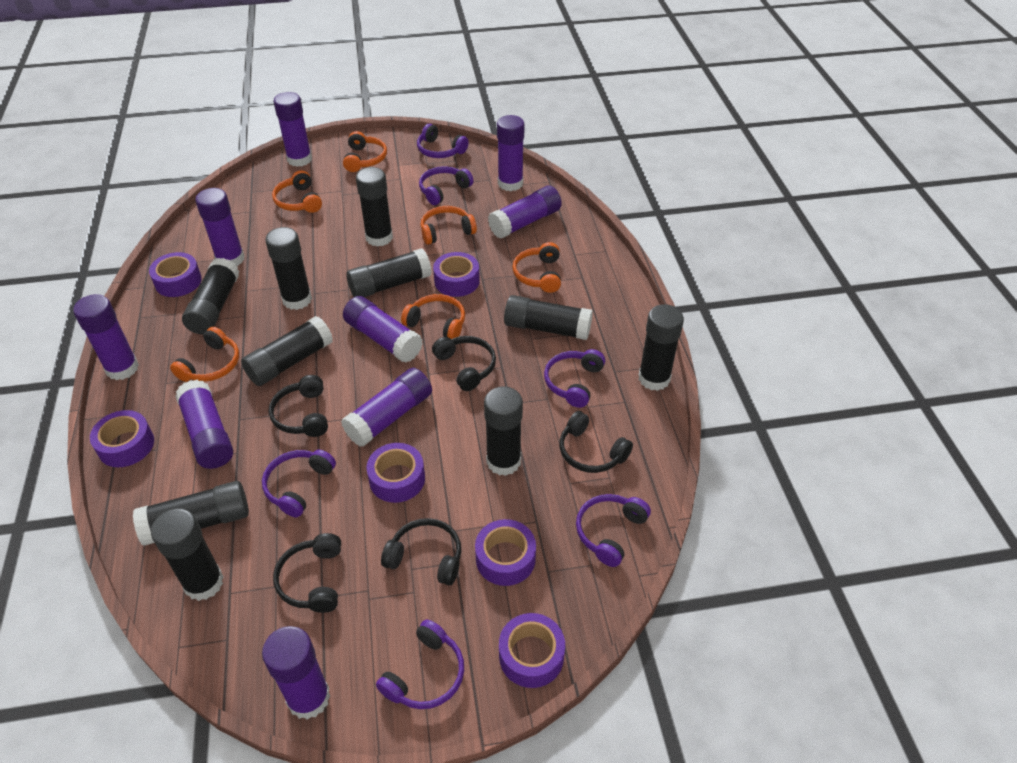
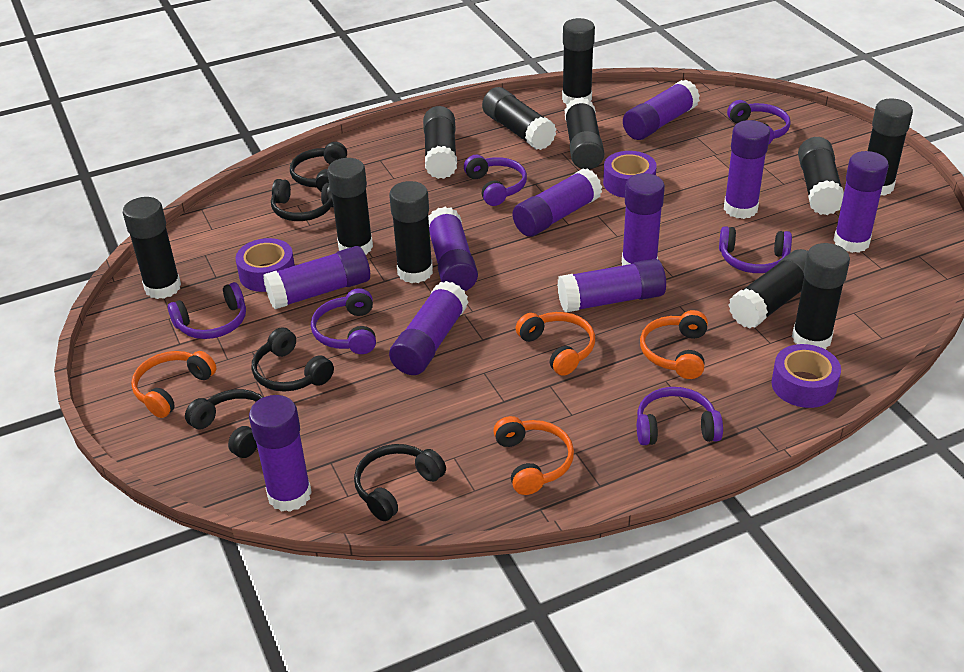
black glue stick: 10 -> 11
orange headphones: 6 -> 4
purple glue stick: 9 -> 10
purple tape: 6 -> 3

